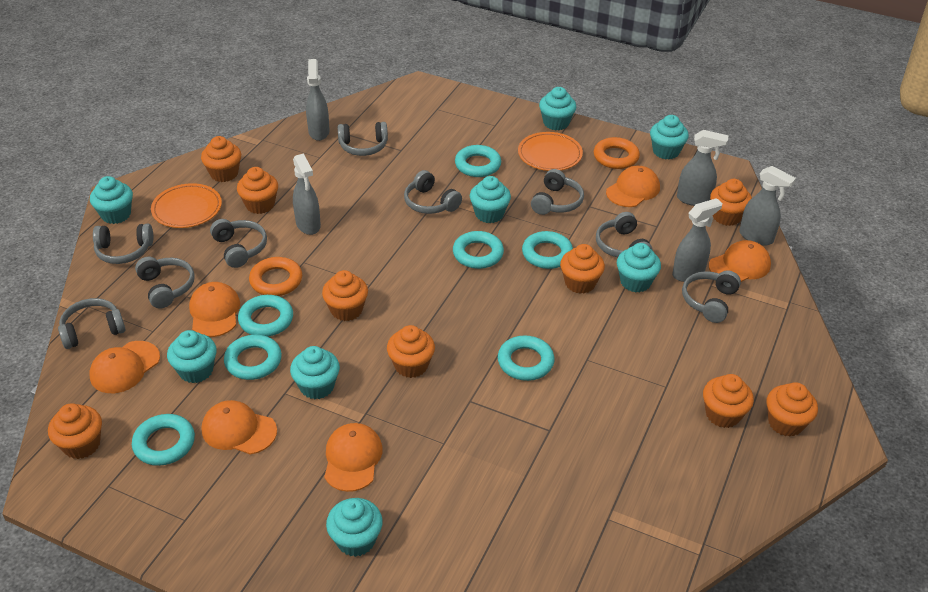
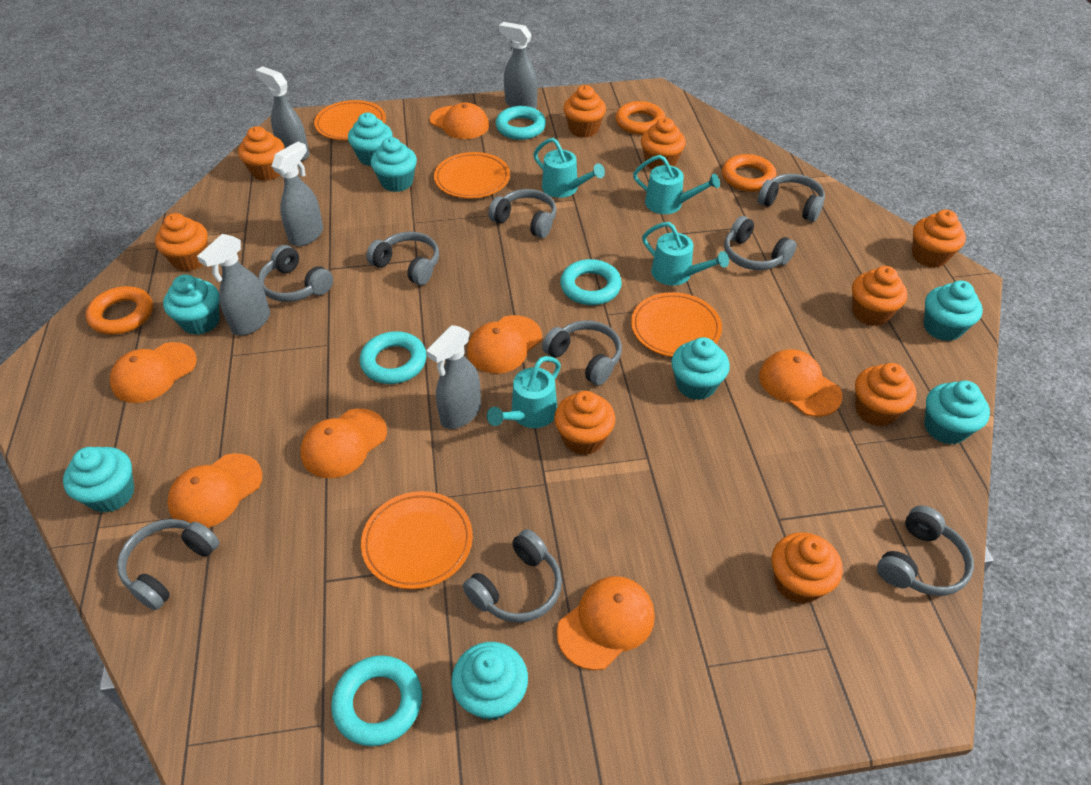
orange cap: 6 -> 7
orange plate: 2 -> 4
orange ring: 2 -> 3
turquoise ring: 7 -> 4
turquoise watering can: 0 -> 4

